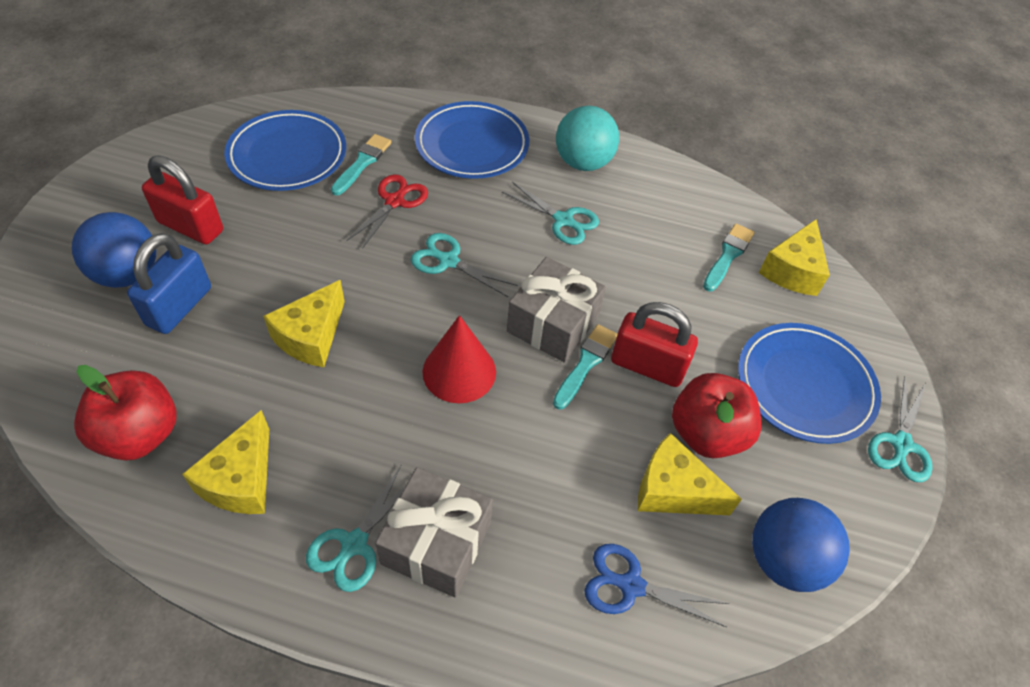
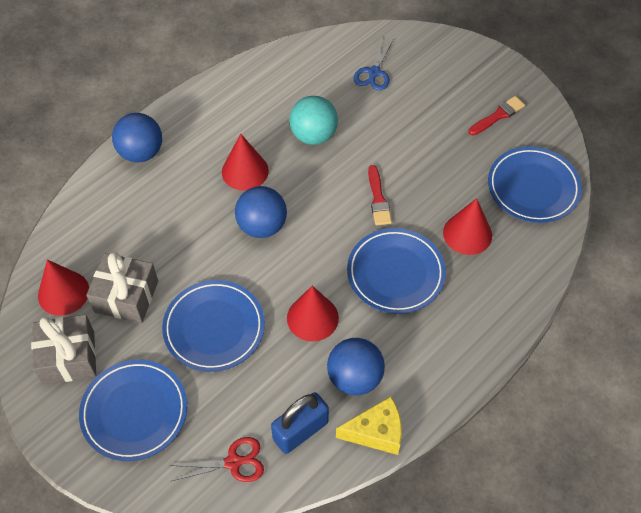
blue ball: 2 -> 3
blue plate: 3 -> 4
red apple: 2 -> 0
red brush: 0 -> 2
red cone: 1 -> 4
red padlock: 2 -> 0
turquoise brush: 3 -> 0
turquoise scissors: 4 -> 0
yellow cheese: 4 -> 1

